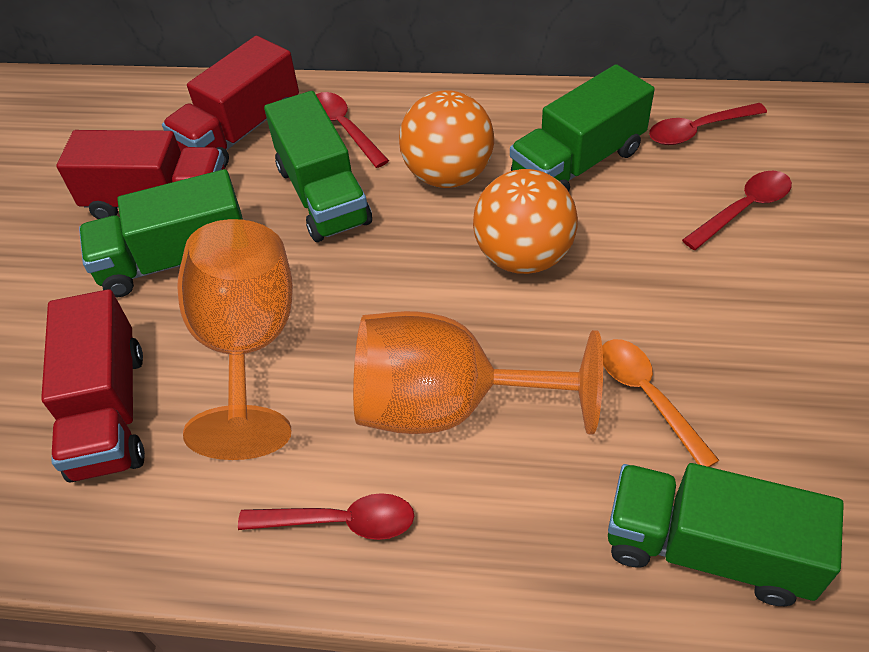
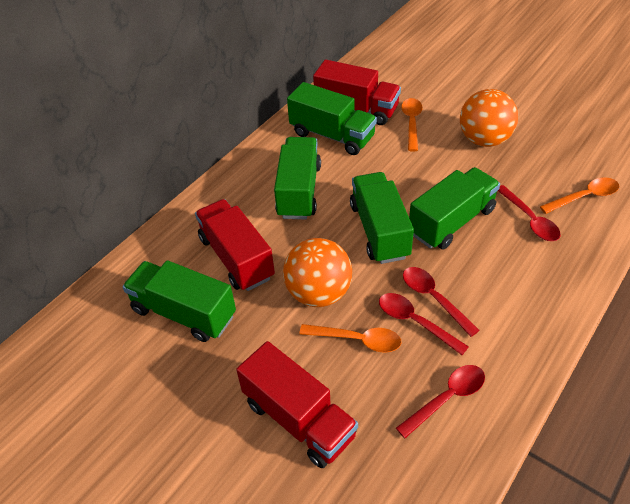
green truck: 4 -> 5
orange goblet: 2 -> 0
orange spoon: 1 -> 3

